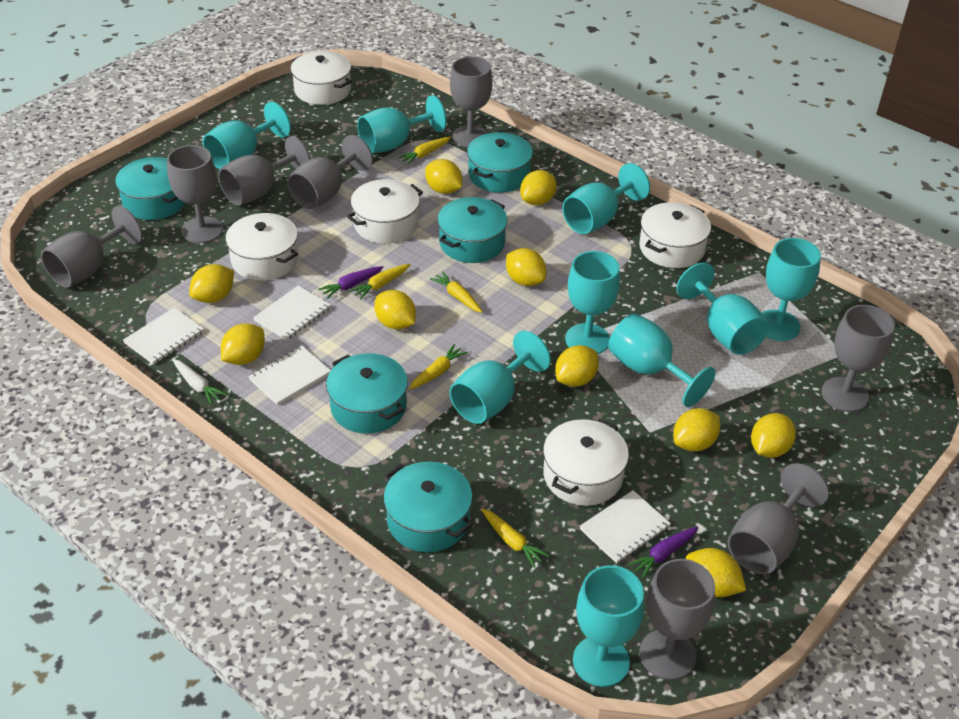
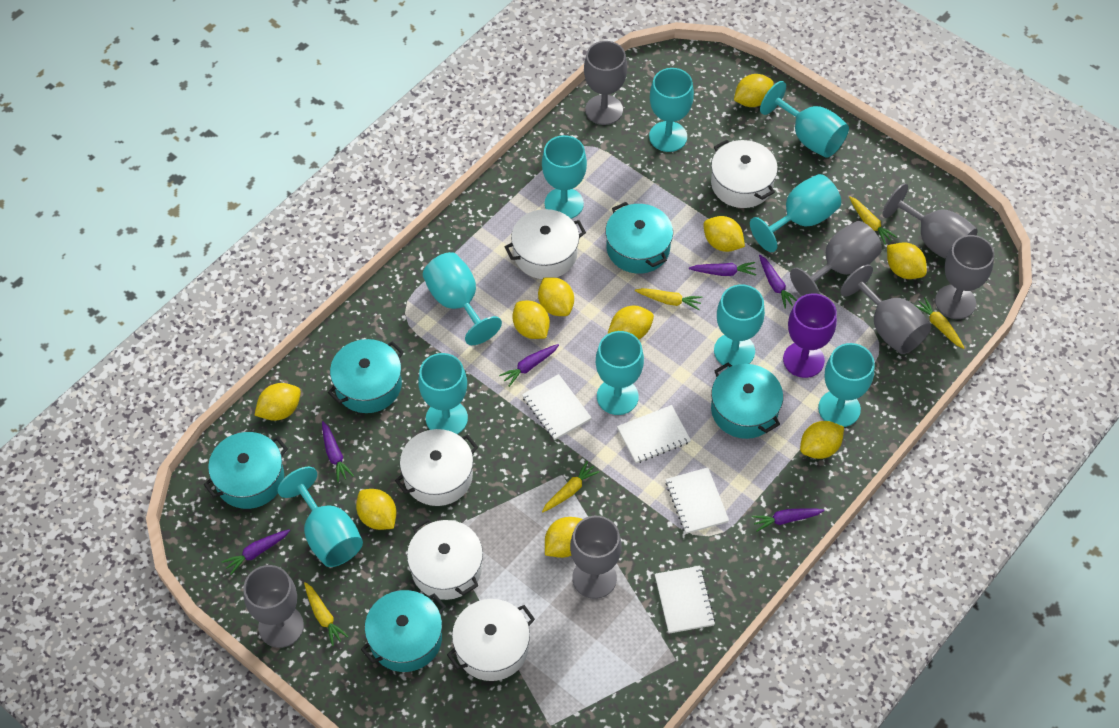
grey goblet: 8 -> 7
purple carrot: 2 -> 6
purple goblet: 0 -> 1
turquoise goblet: 9 -> 10
white carrot: 1 -> 0

